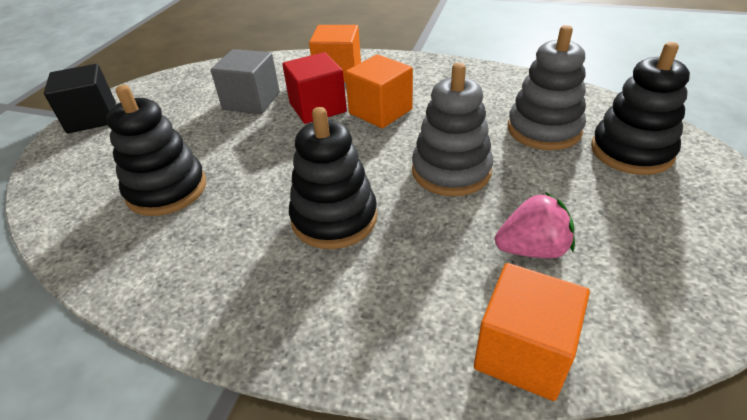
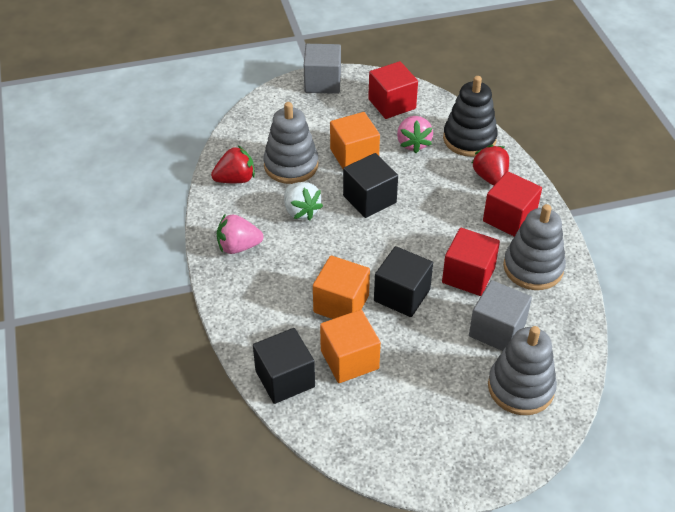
black cube: 1 -> 3
black stacking toy: 3 -> 1
grey cube: 1 -> 2
grey stacking toy: 2 -> 3
pink strawberry: 1 -> 2
red cube: 1 -> 3
red strawberry: 0 -> 2
white strawberry: 0 -> 1

